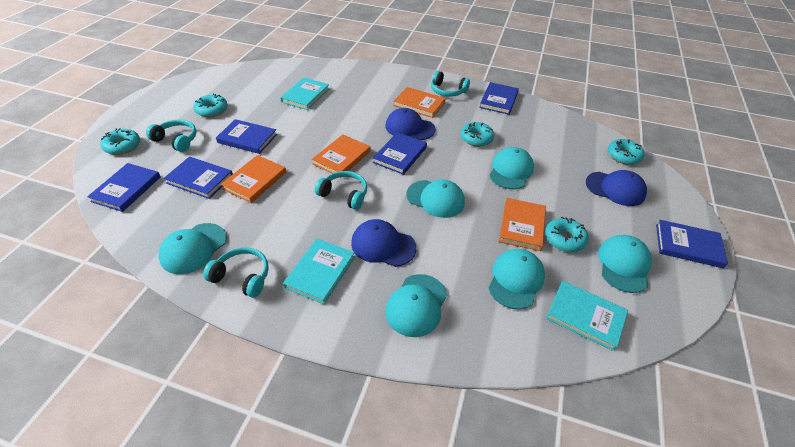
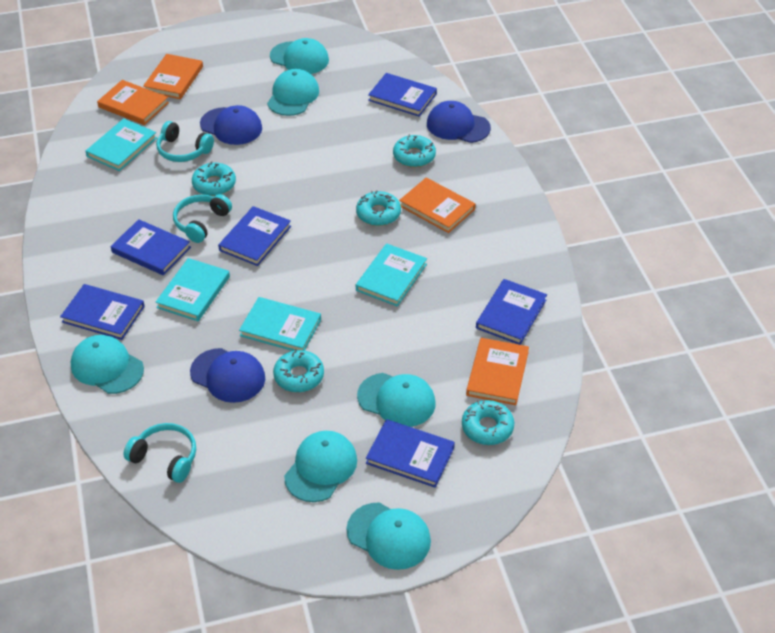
turquoise book: 3 -> 4
turquoise headphones: 4 -> 3

